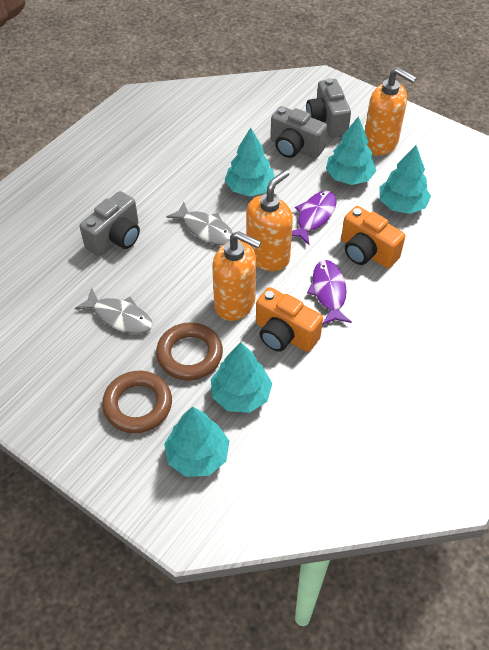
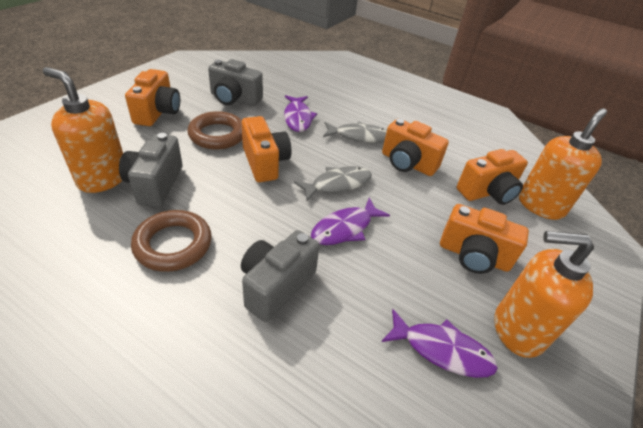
orange camera: 2 -> 5
purple fish: 2 -> 3
turquoise tree: 5 -> 0

